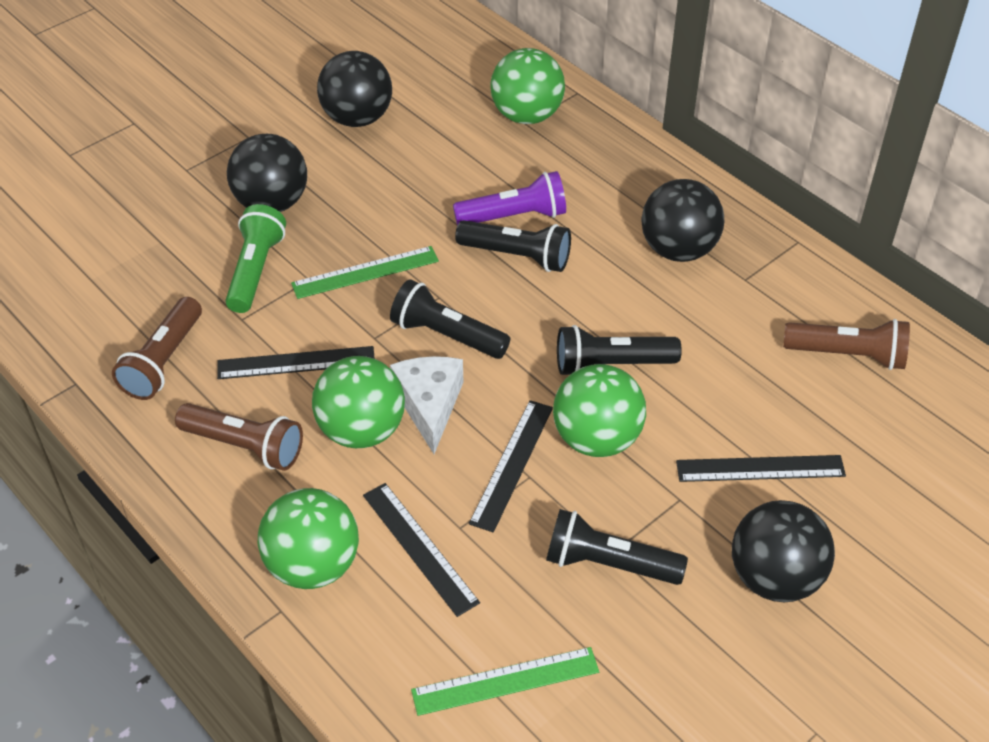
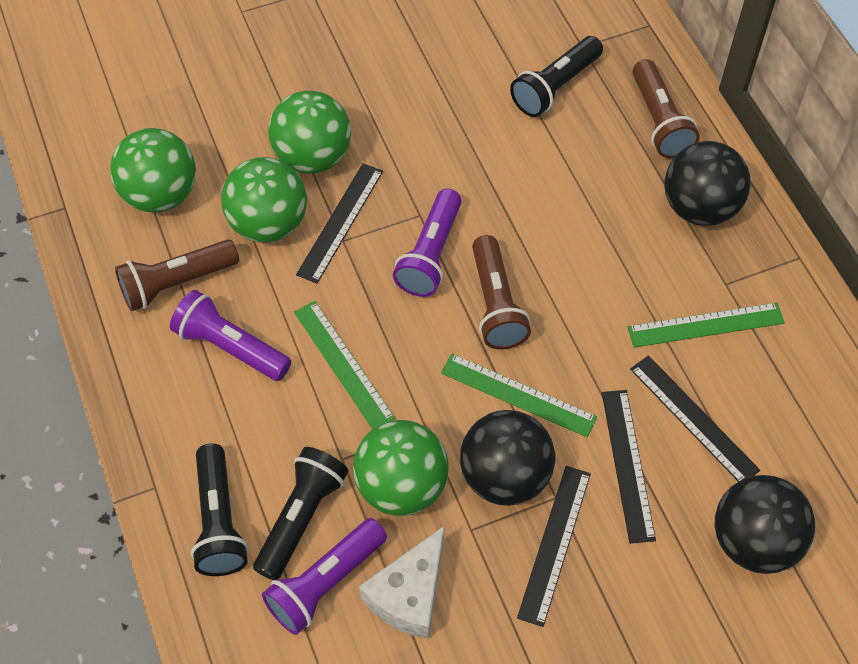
black ball: 4 -> 3
black flashlight: 4 -> 3
green flashlight: 1 -> 0
green ruler: 2 -> 3
purple flashlight: 1 -> 3

